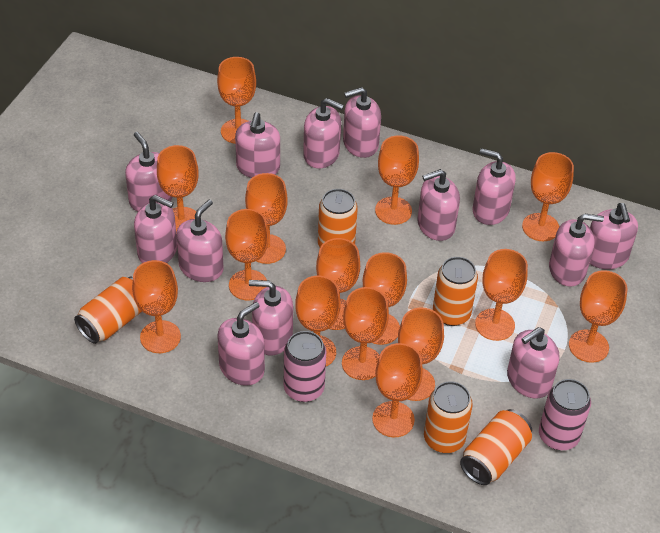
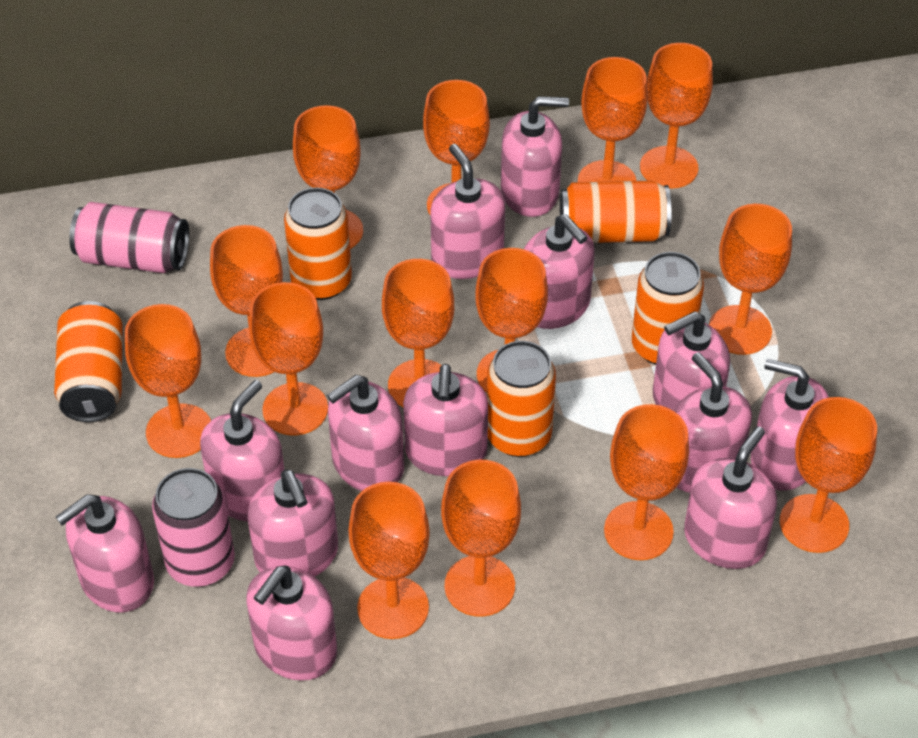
orange goblet: 15 -> 14

